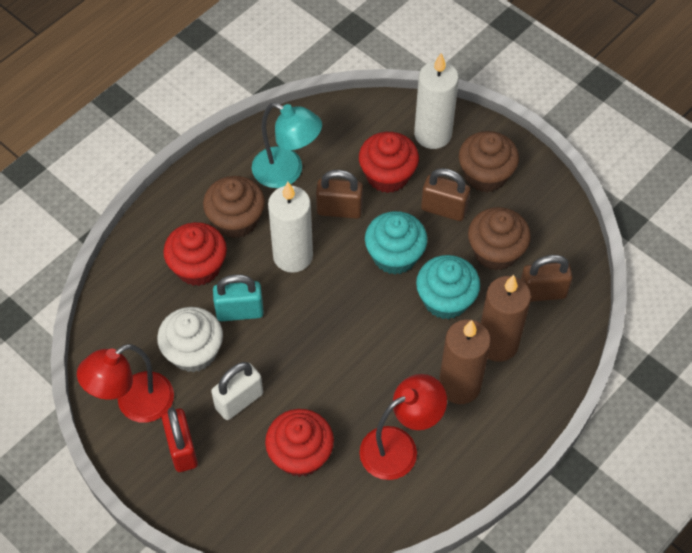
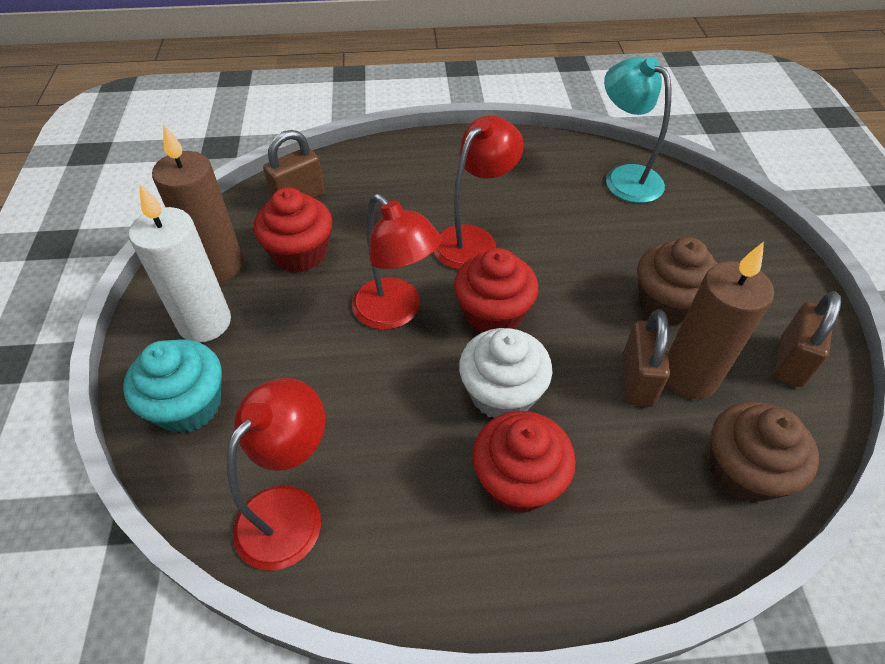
brown cupcake: 3 -> 2
red lamp: 2 -> 3
red padlock: 1 -> 0
turquoise cupcake: 2 -> 1
turquoise padlock: 1 -> 0
white candle: 2 -> 1
white padlock: 1 -> 0

